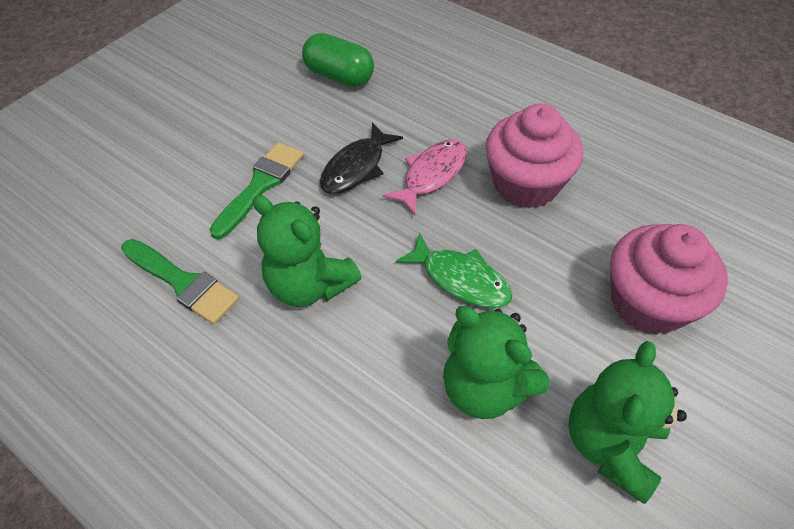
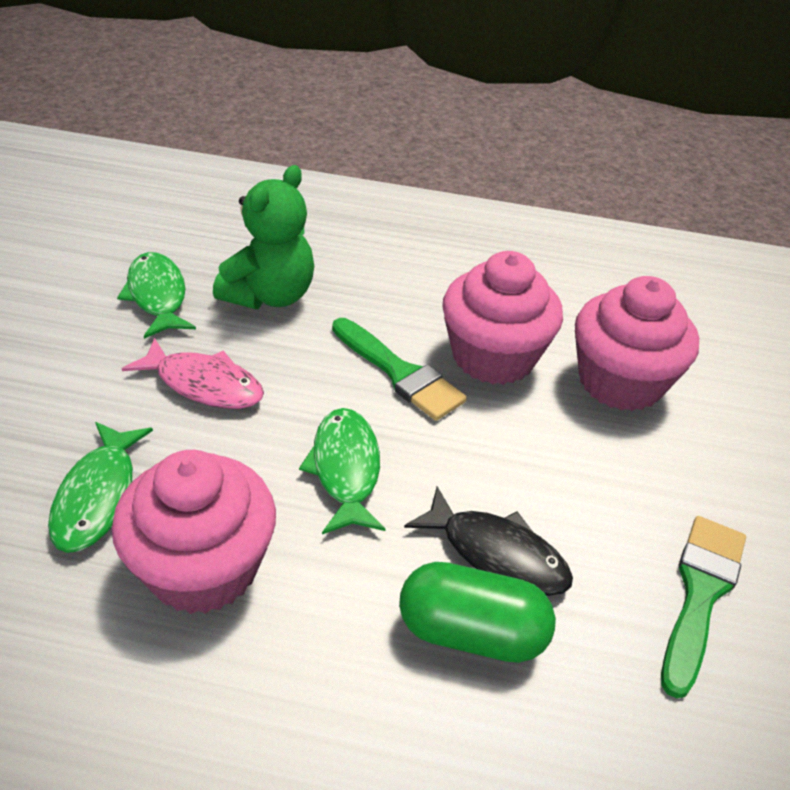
green fish: 1 -> 3
green teddy bear: 3 -> 1
pink cupcake: 2 -> 3

